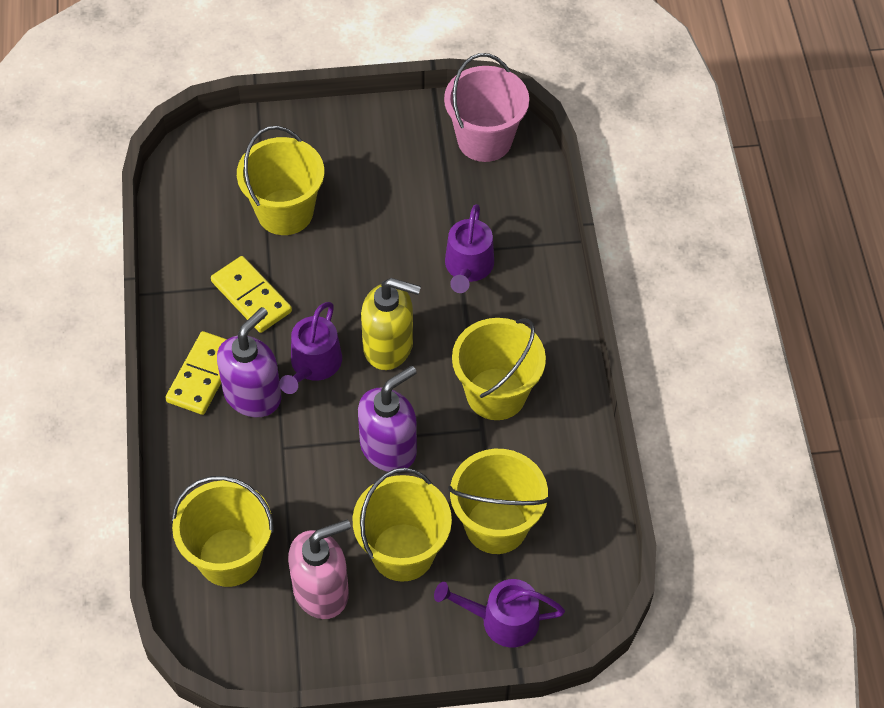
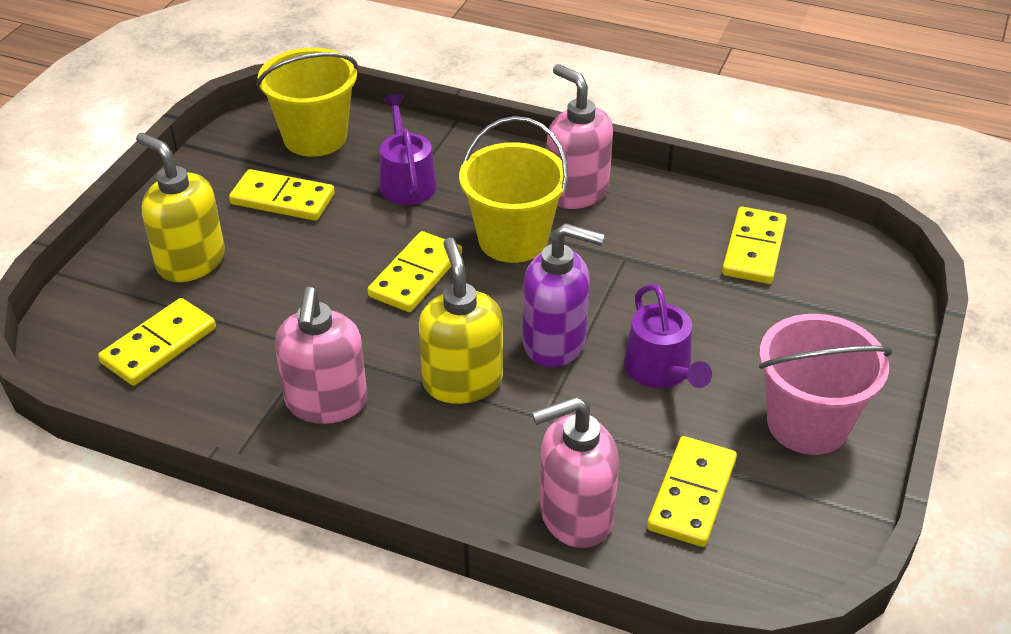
pink soap dispenser: 1 -> 3
purple soap dispenser: 2 -> 1
purple watering can: 3 -> 2
yellow bucket: 5 -> 2
yellow domino: 2 -> 5
yellow soap dispenser: 1 -> 2

